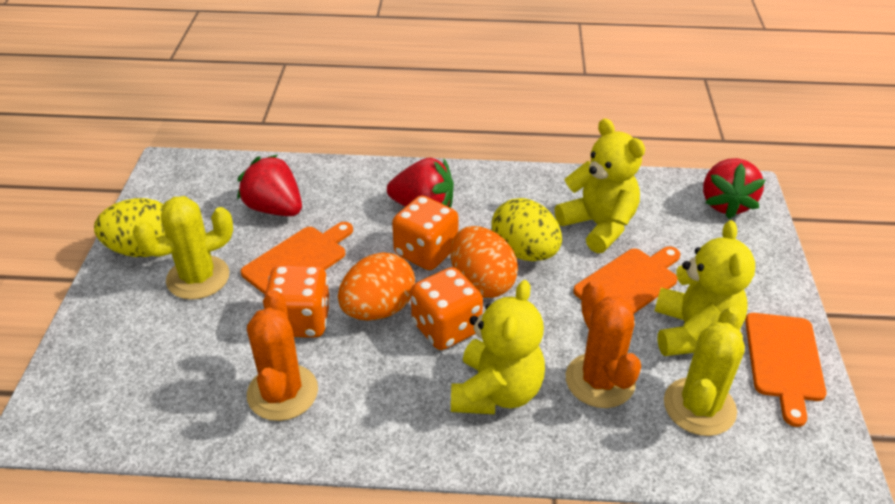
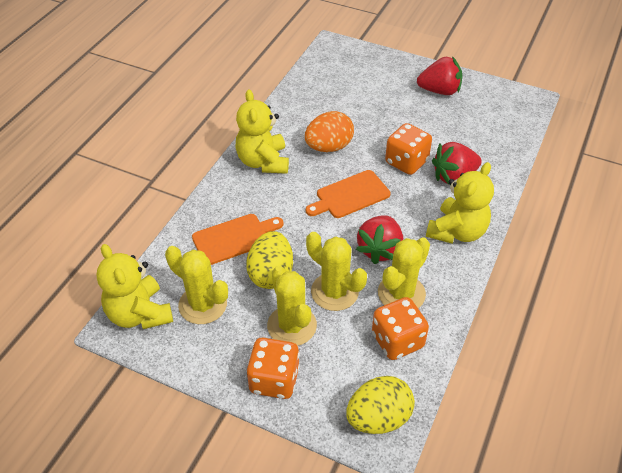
orange cactus: 2 -> 0
orange cutting board: 3 -> 2
orange egg: 2 -> 1
yellow cactus: 2 -> 4

